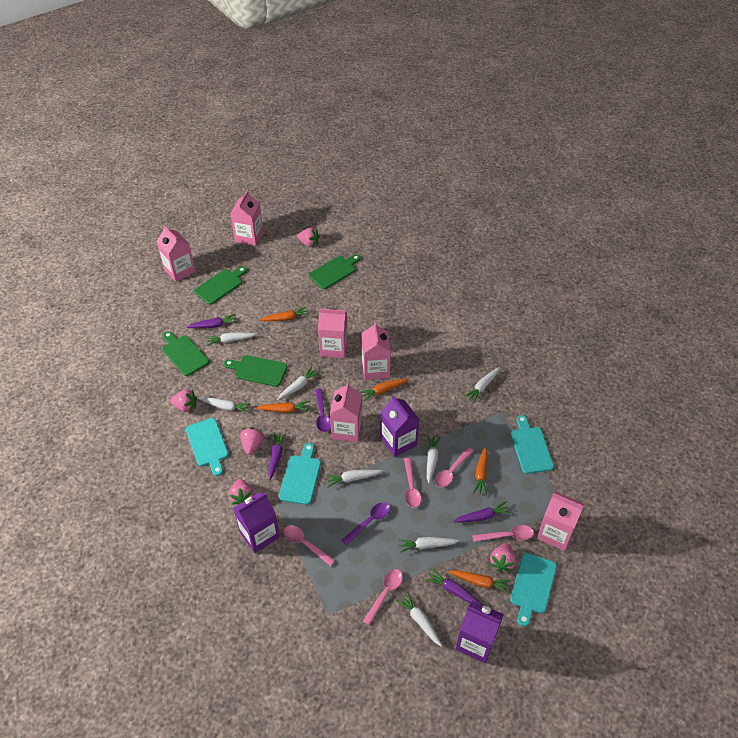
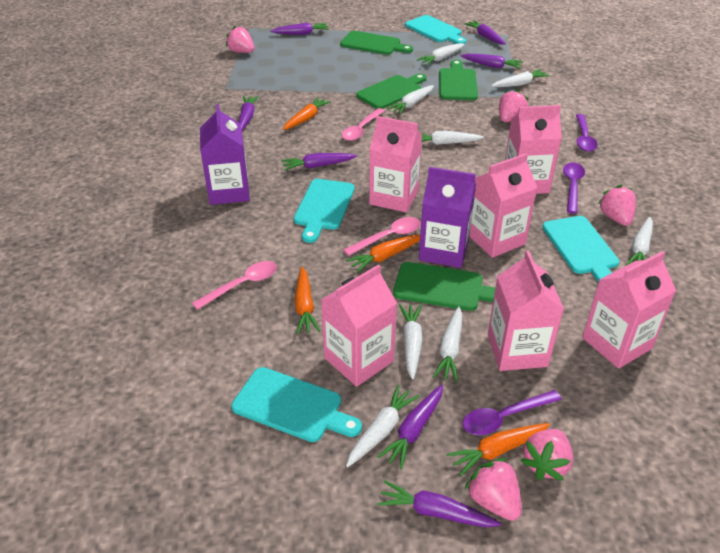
orange carrot: 5 -> 4
pink spoon: 5 -> 3
purple carrot: 4 -> 7
purple carton: 3 -> 2
purple spoon: 2 -> 3

